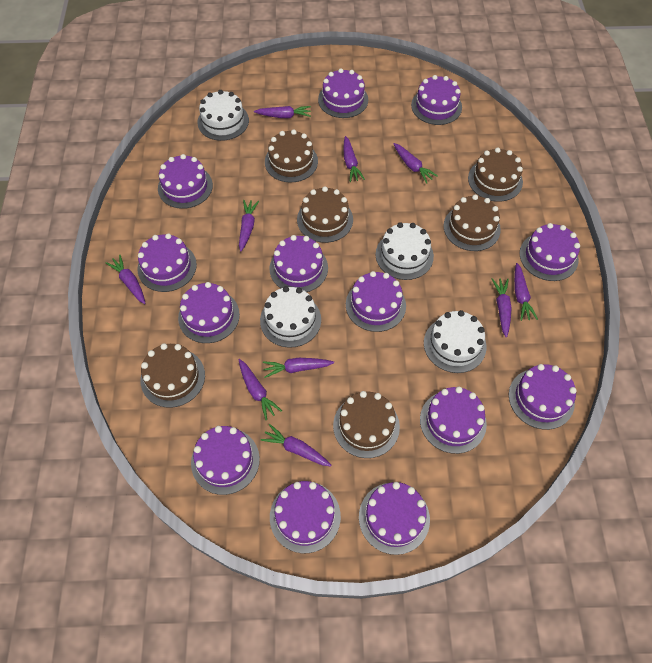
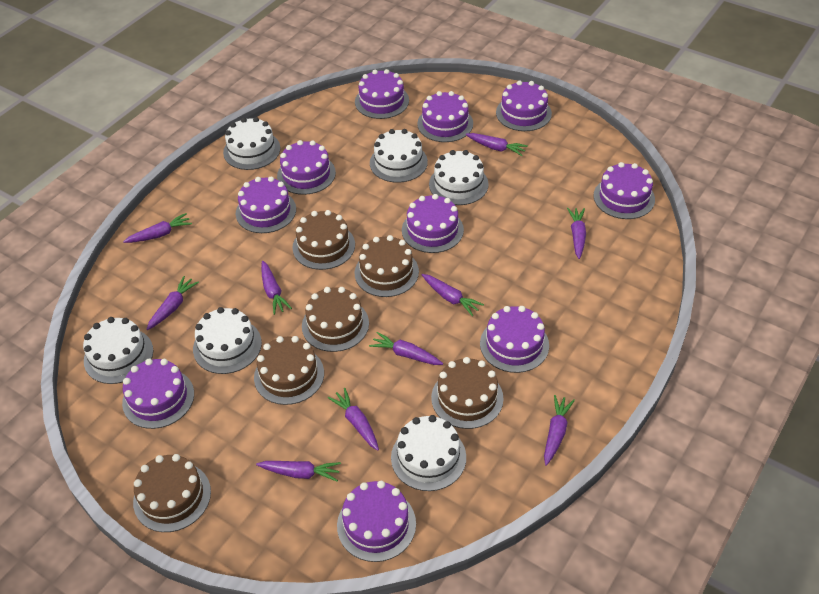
purple cake: 13 -> 10
white cake: 4 -> 6

